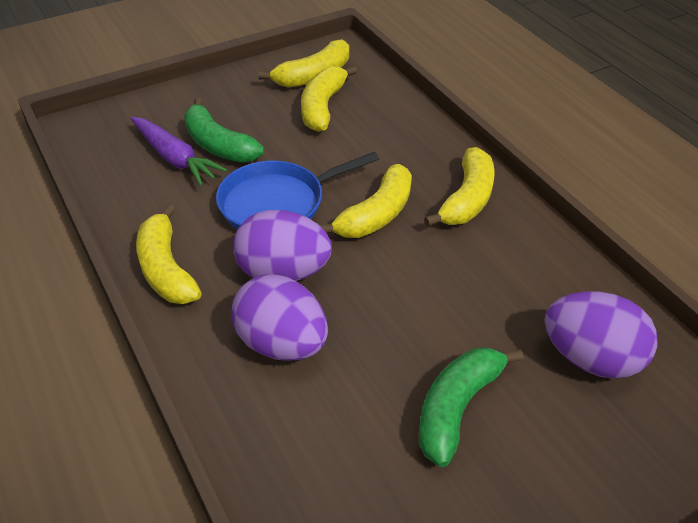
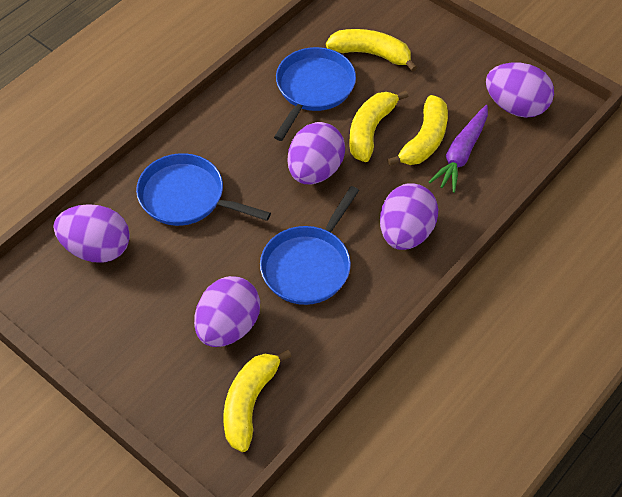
blue pan: 1 -> 3
green banana: 2 -> 0
purple egg: 3 -> 5
yellow banana: 5 -> 4

